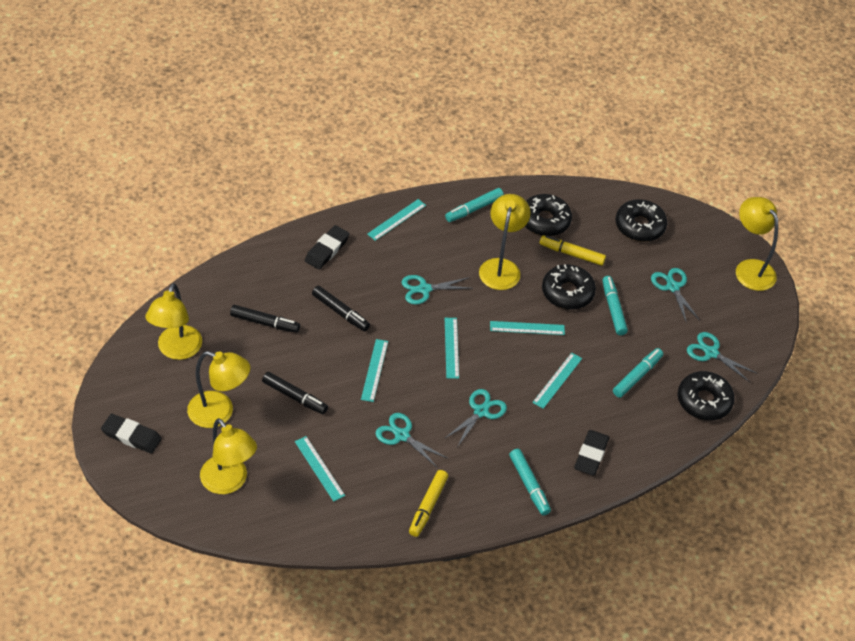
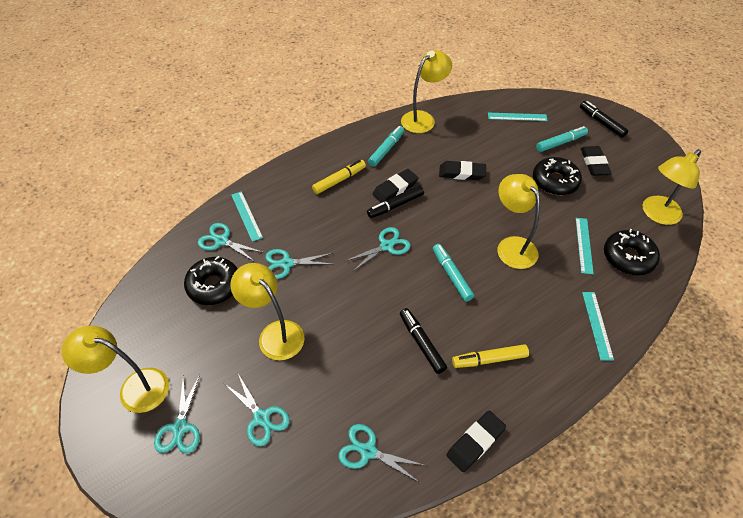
black donut: 4 -> 3
black eraser: 3 -> 4
turquoise marker: 4 -> 3
turquoise ruler: 6 -> 4
turquoise scissors: 5 -> 6

